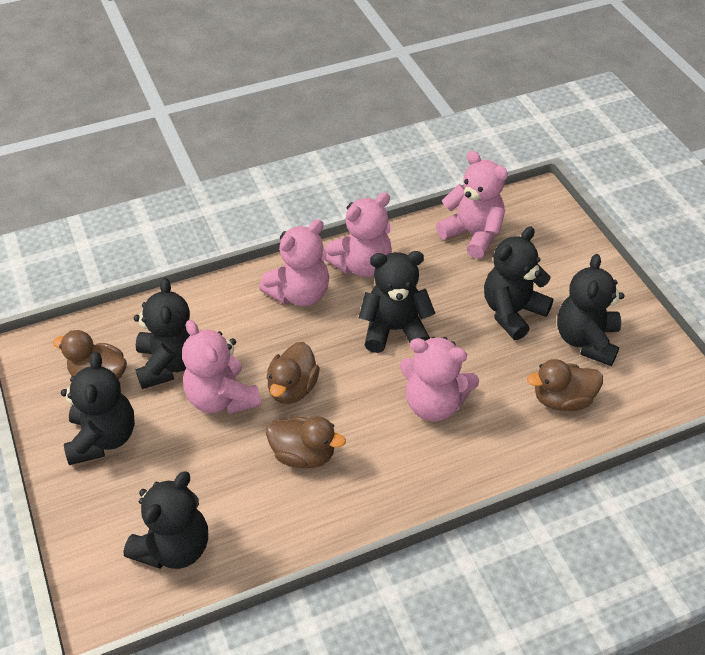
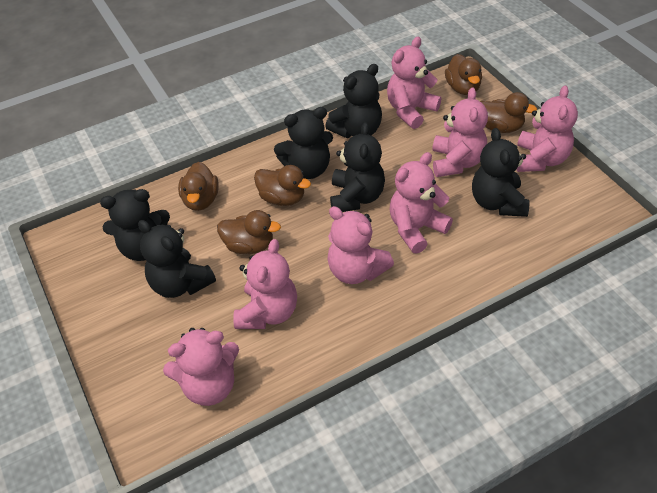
brown duck: 4 -> 5
pink teddy bear: 5 -> 7

